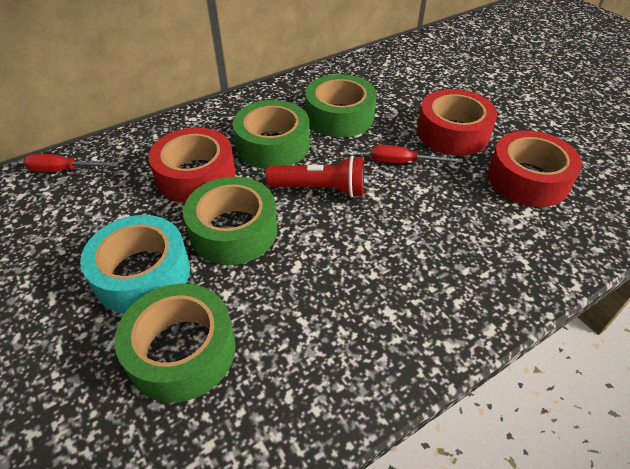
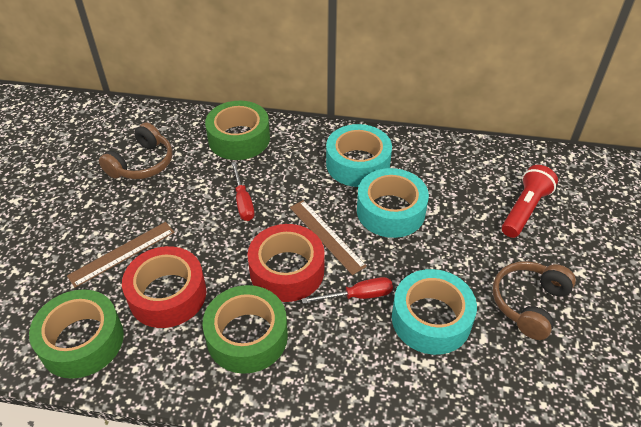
brown headphones: 0 -> 2
brown ruler: 0 -> 2
green tape: 4 -> 3
red tape: 3 -> 2
turquoise tape: 1 -> 3

